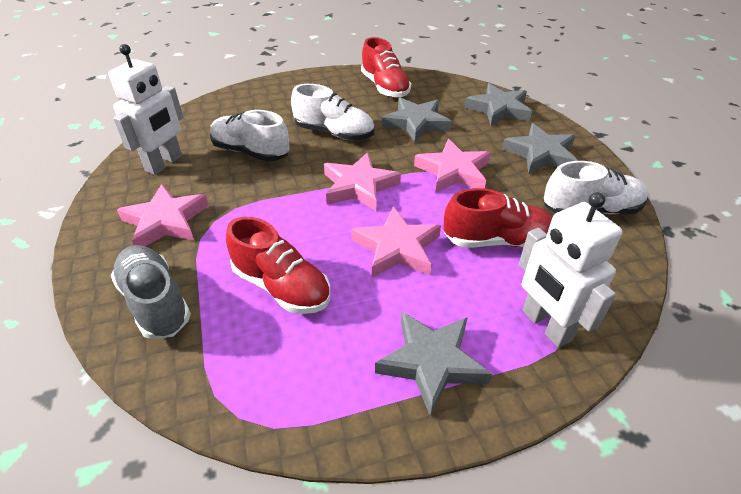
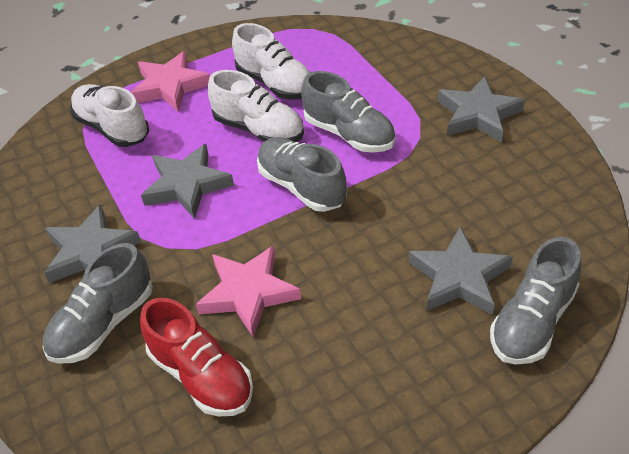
grey shoe: 1 -> 4
pink star: 4 -> 2
red shoe: 3 -> 1
white robot: 2 -> 0

